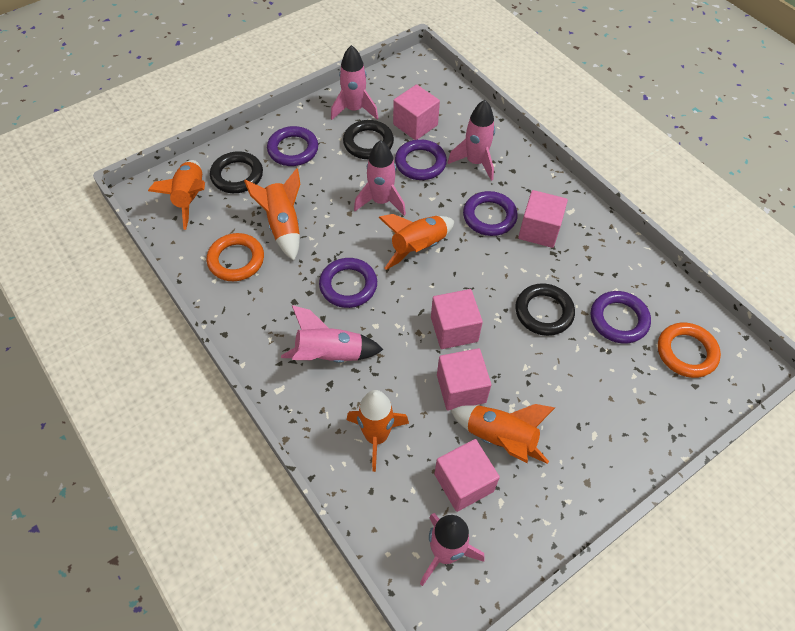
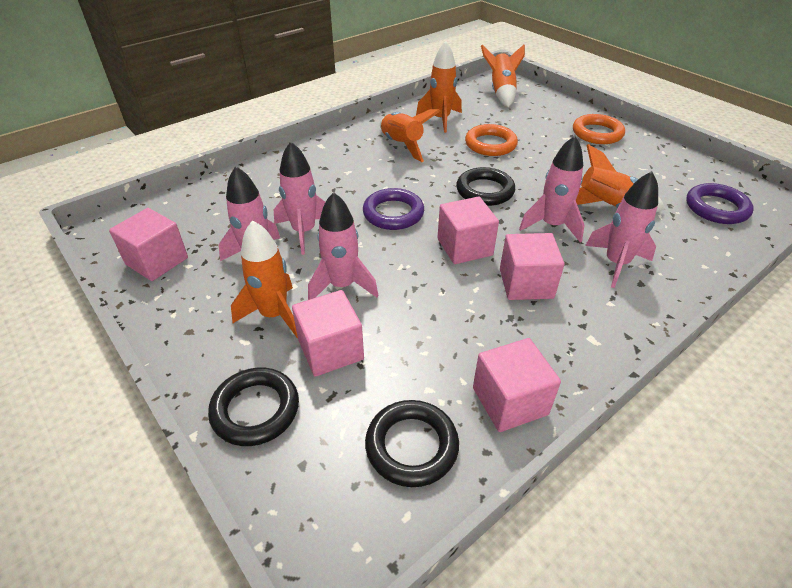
purple ring: 5 -> 2

